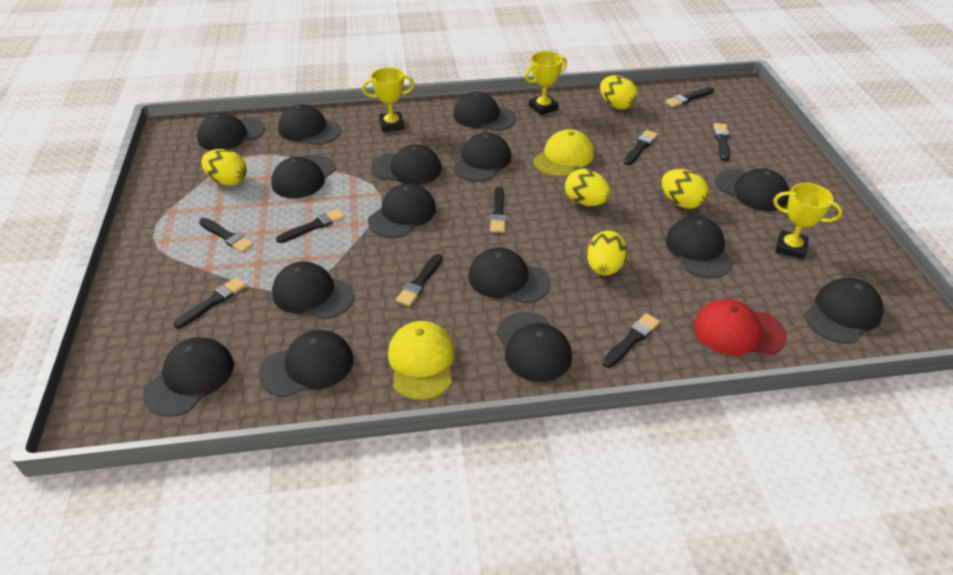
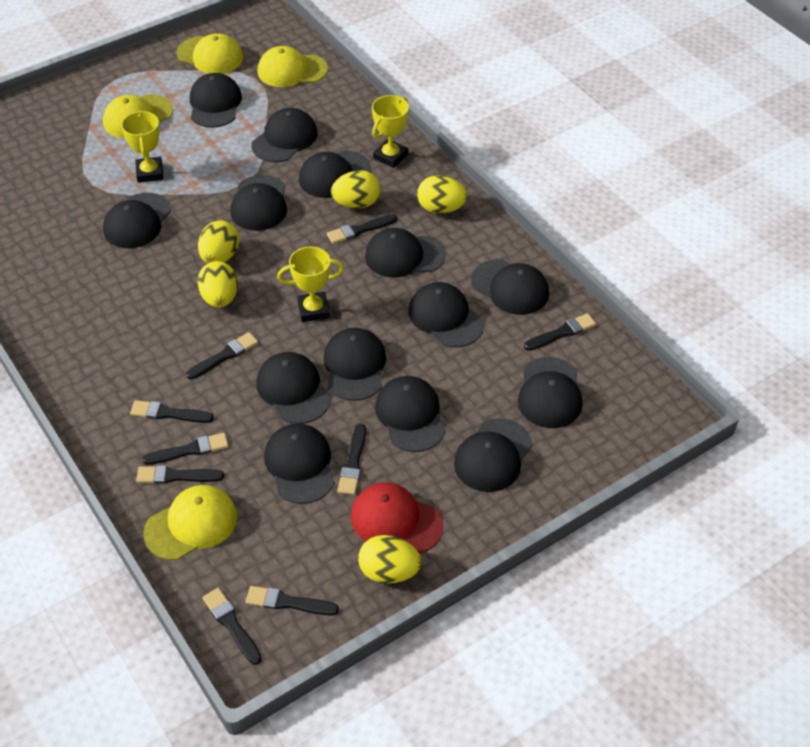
black cap: 15 -> 14
yellow cap: 2 -> 4

